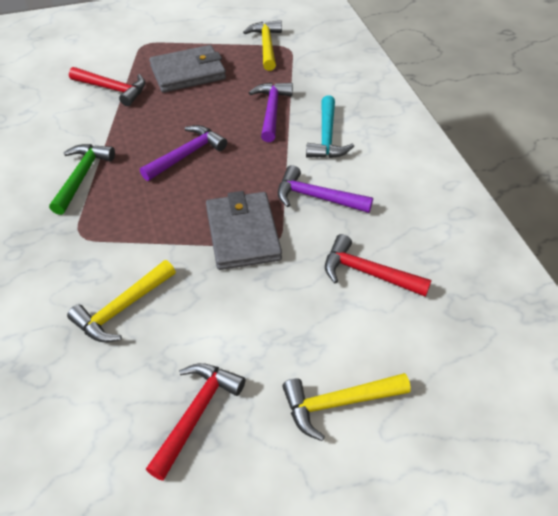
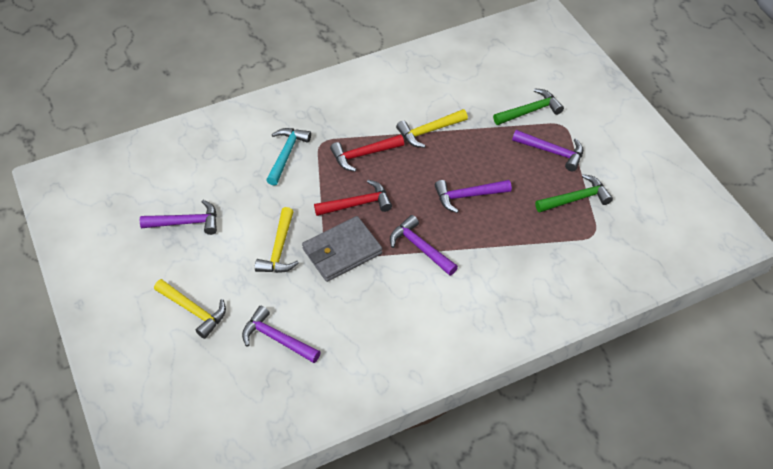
green hammer: 1 -> 2
grey wallet: 2 -> 1
purple hammer: 3 -> 5
red hammer: 3 -> 2

